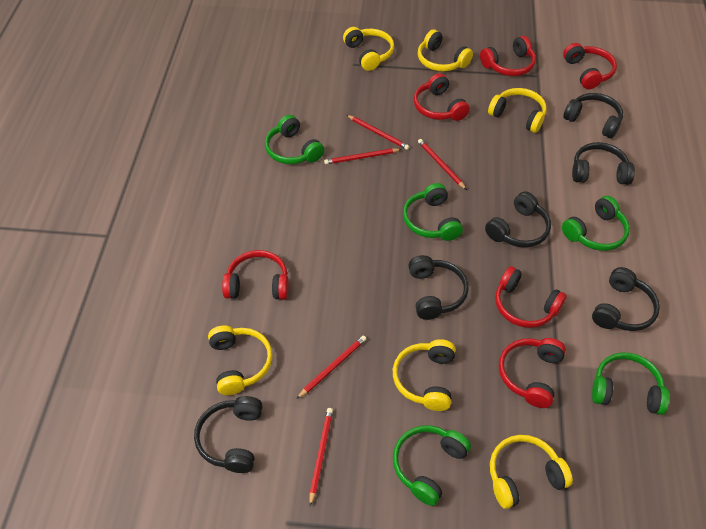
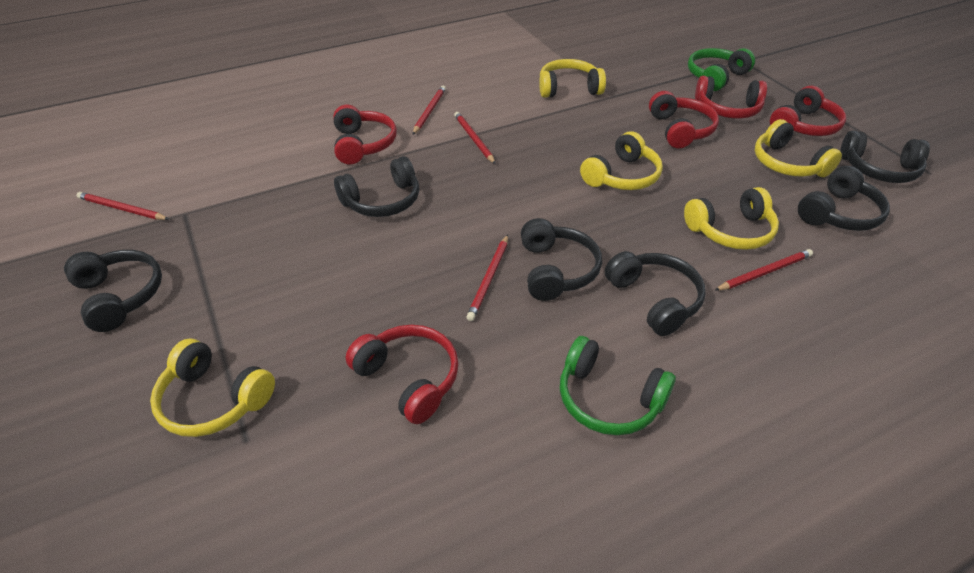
green headphones: 5 -> 2
red headphones: 6 -> 5
yellow headphones: 6 -> 5

